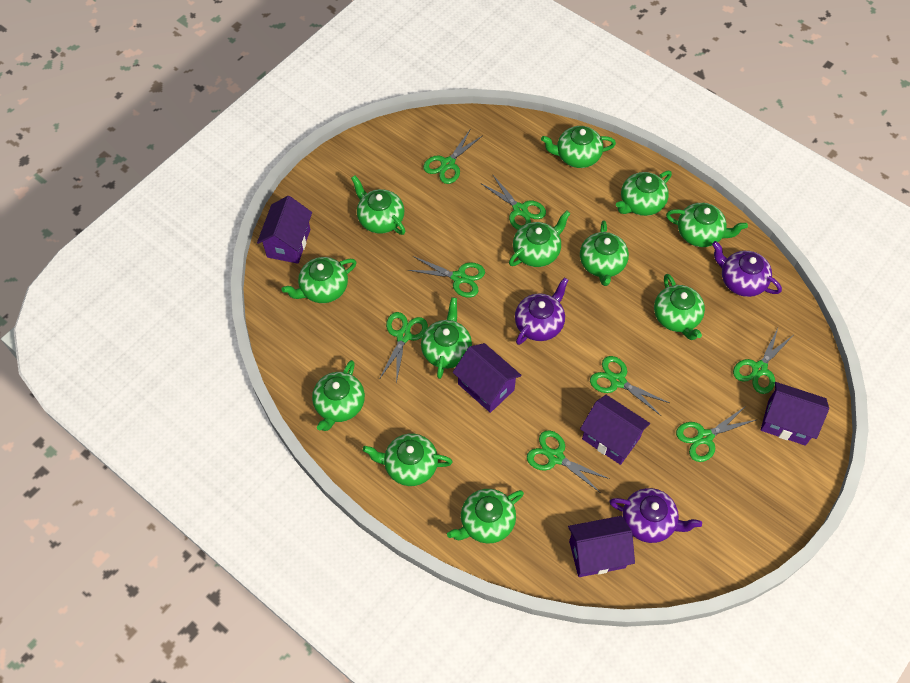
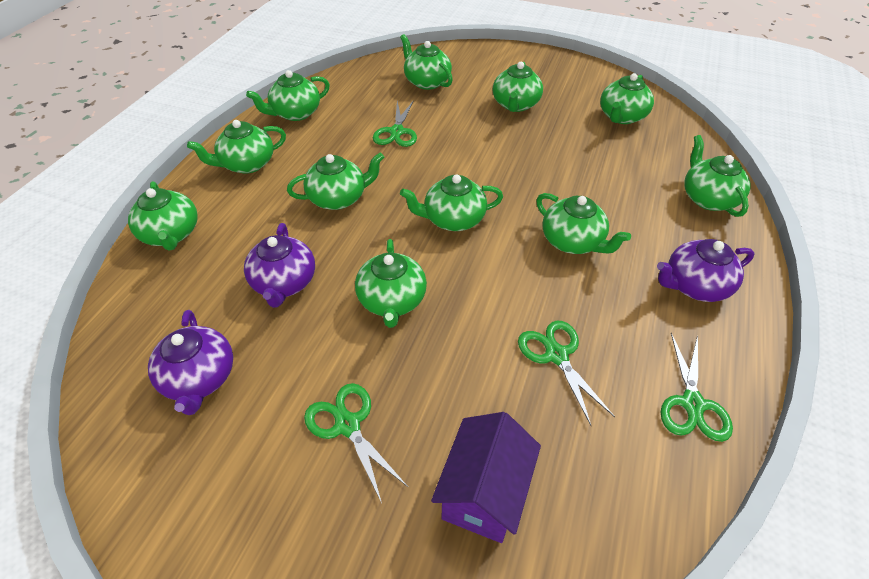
green scissors: 8 -> 4
green teapot: 12 -> 11
purple house: 5 -> 1

